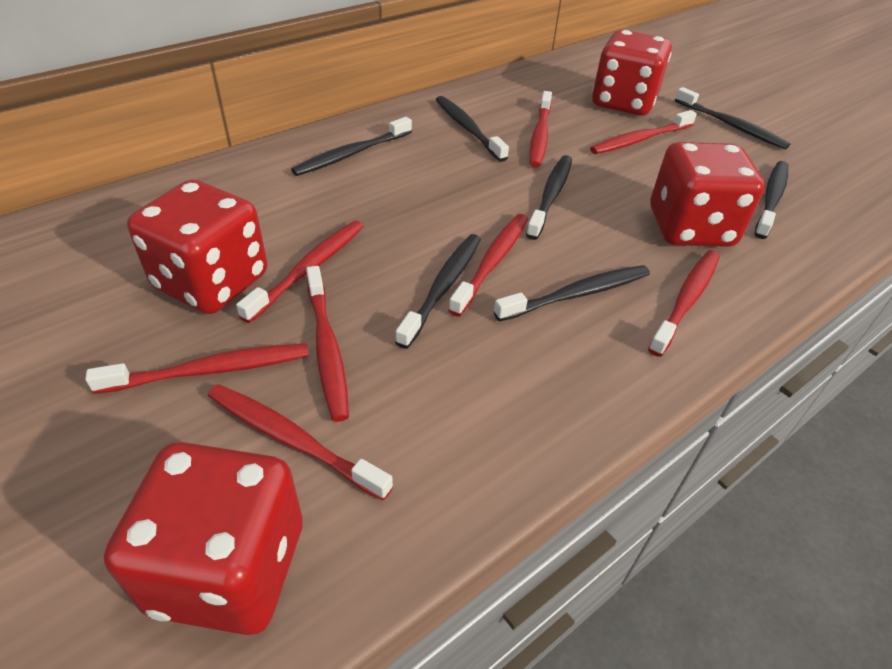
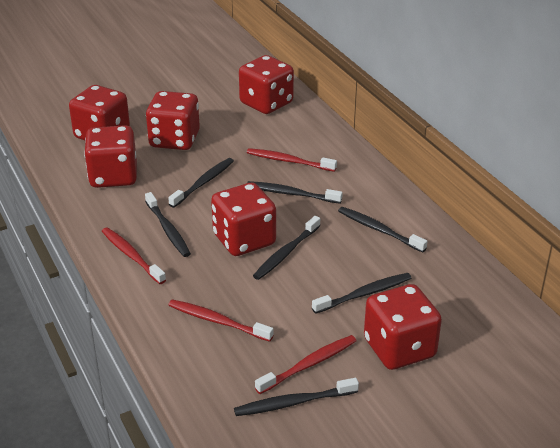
red dice: 4 -> 6
red toothbrush: 8 -> 4

